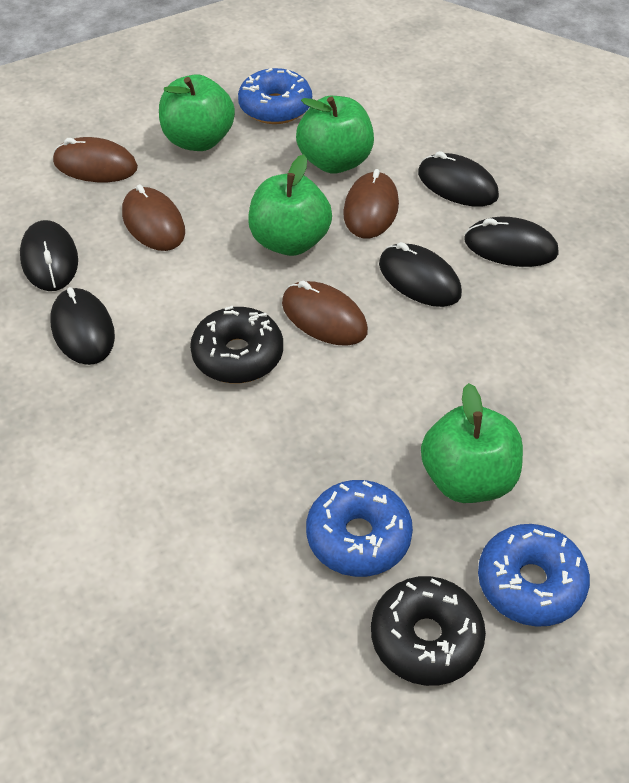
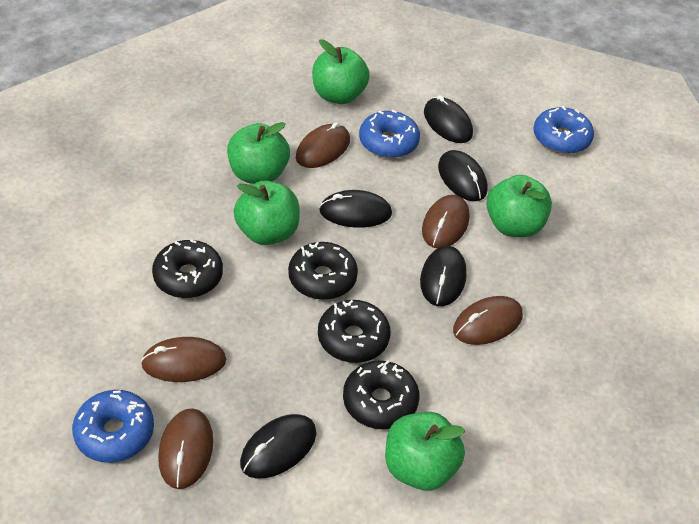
black donut: 2 -> 4
brown mouse: 4 -> 5
green apple: 4 -> 5

